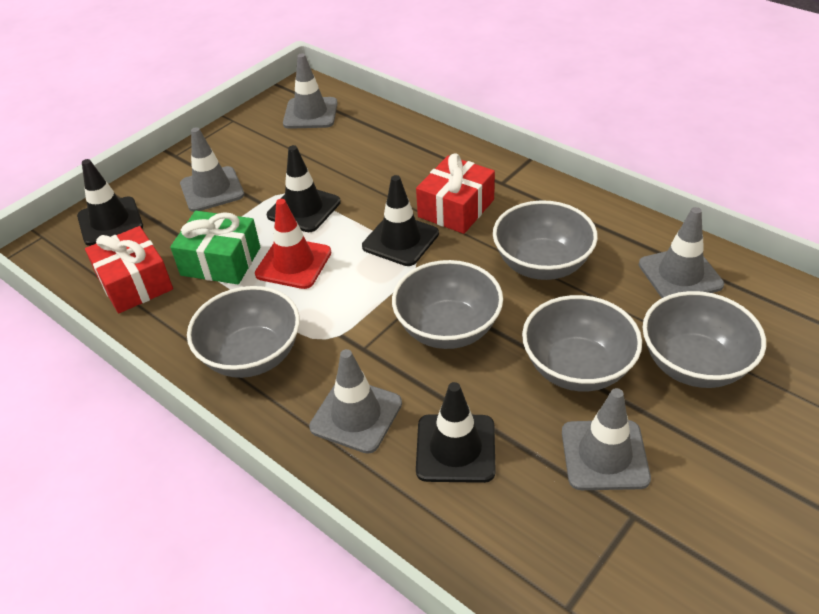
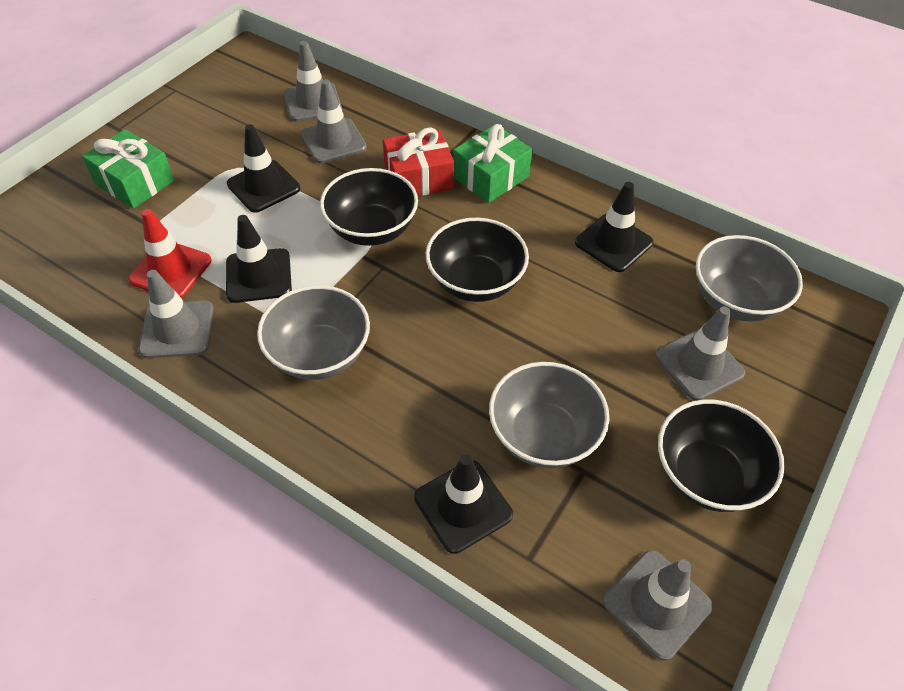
black bowl: 0 -> 3
green gift: 1 -> 2
grey bowl: 5 -> 3
red gift: 2 -> 1

